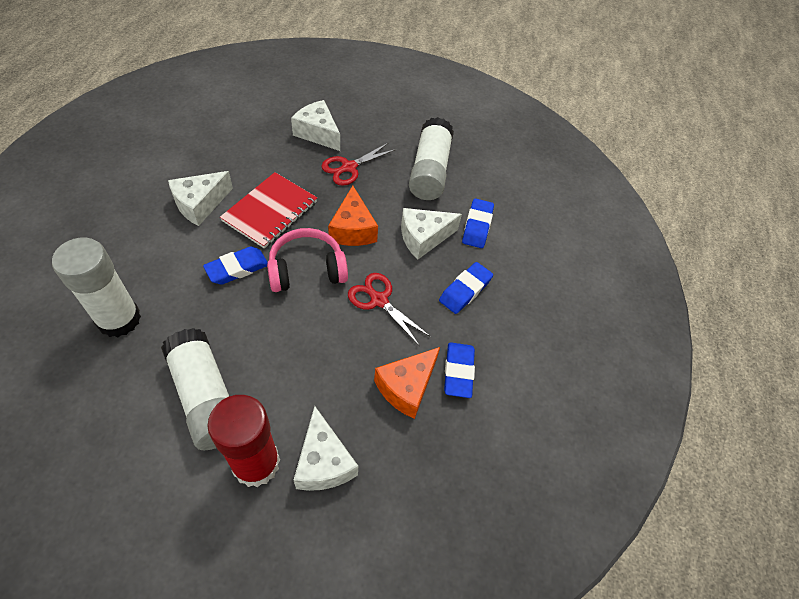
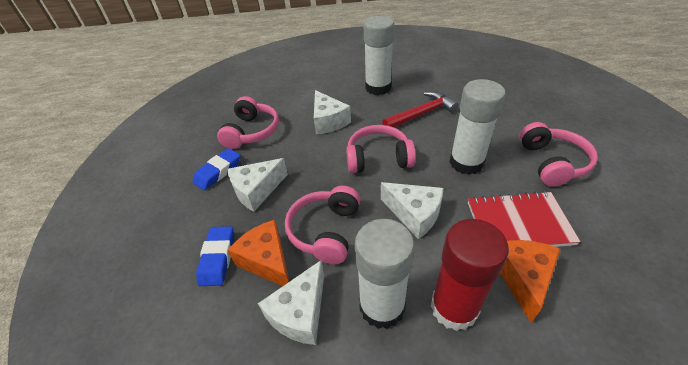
blue eraser: 4 -> 2
pink headphones: 1 -> 4
red hammer: 0 -> 1
red scissors: 2 -> 0

